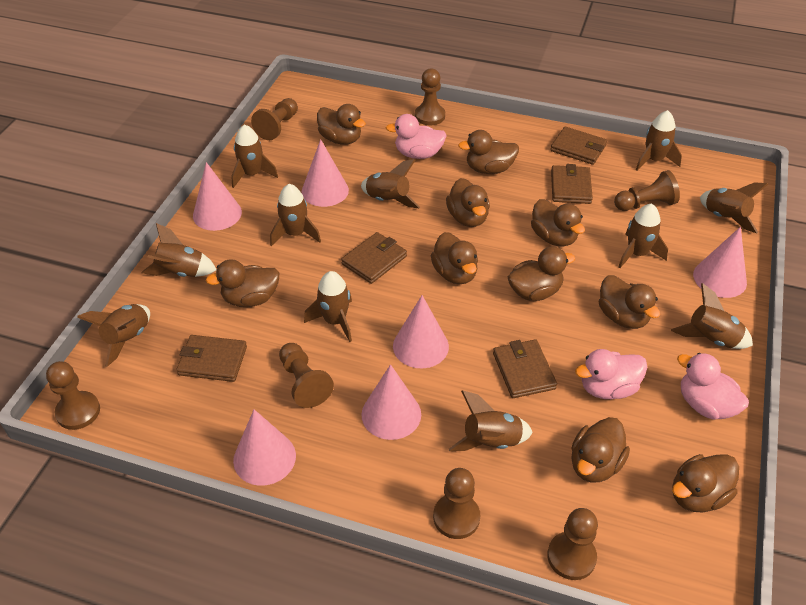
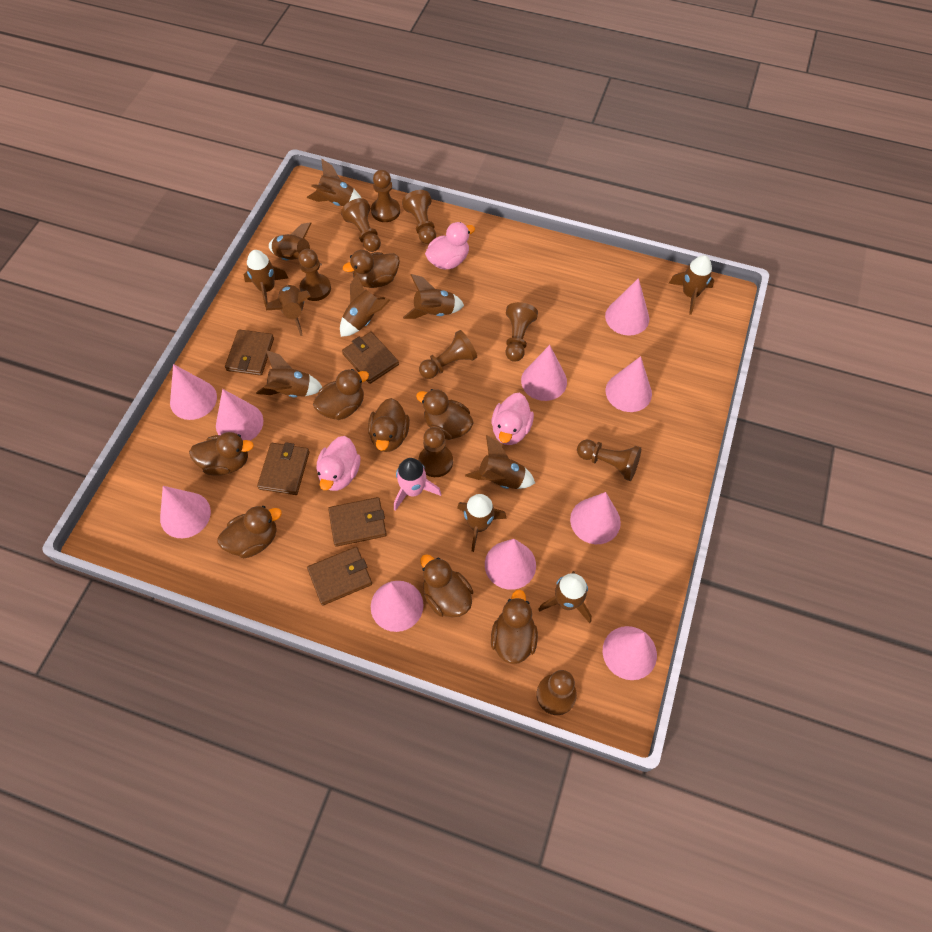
brown duck: 10 -> 8
brown pawn: 7 -> 9
pink cone: 6 -> 10
pink rocket: 0 -> 1

